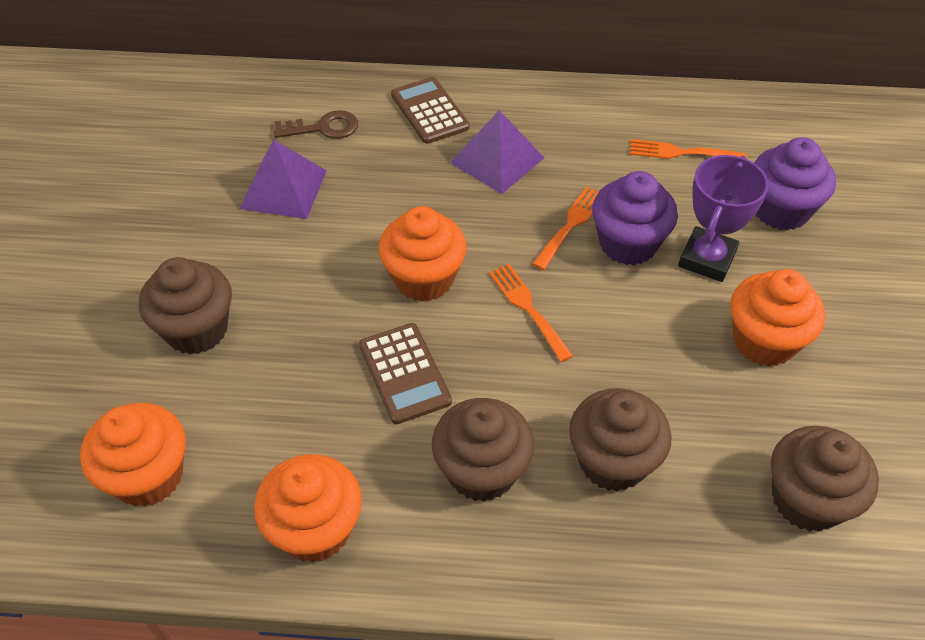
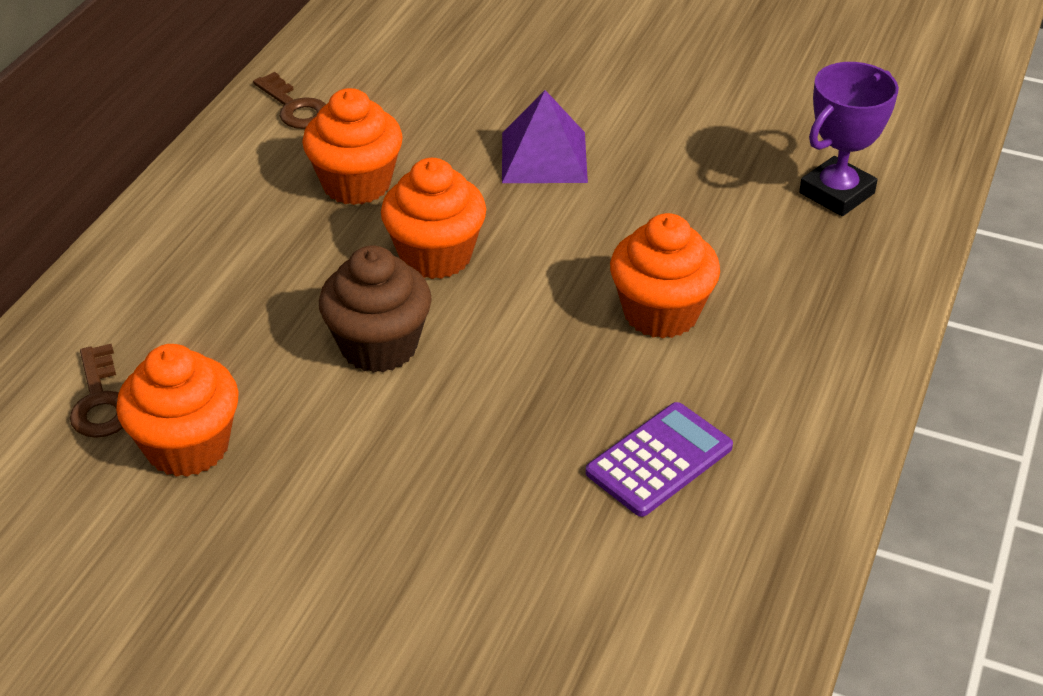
brown calculator: 2 -> 0
brown cupcake: 4 -> 1
brown key: 1 -> 2
orange fork: 3 -> 0
purple calculator: 0 -> 1
purple cupcake: 2 -> 0
purple pyramid: 2 -> 1

